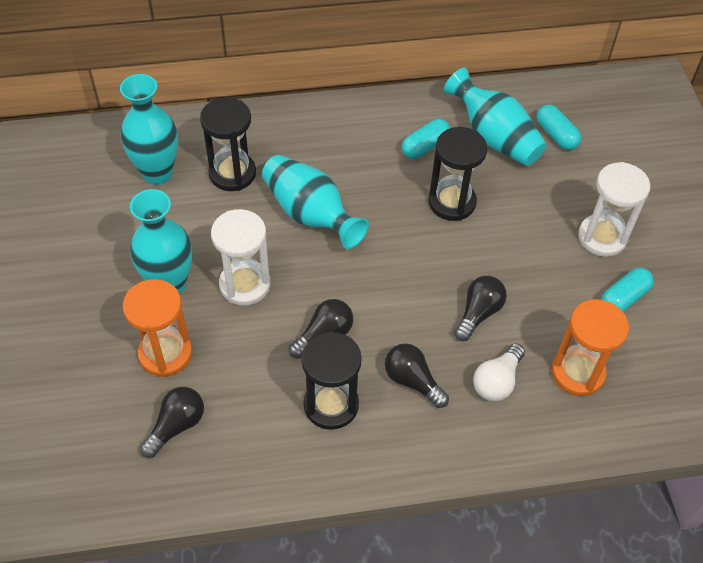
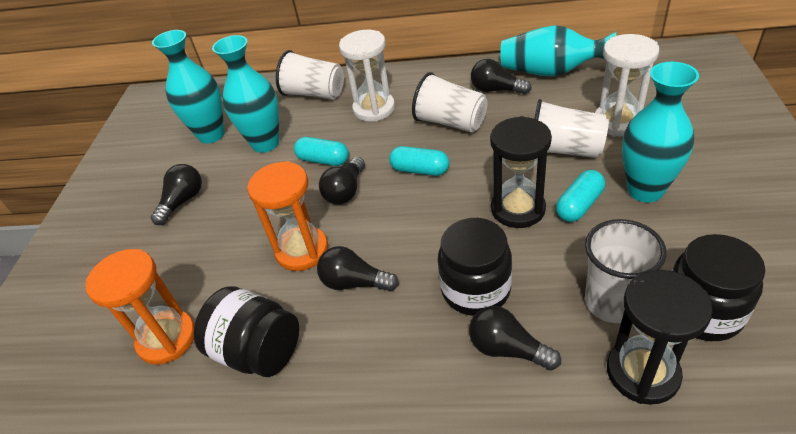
black hourglass: 3 -> 2
black jar: 0 -> 3
black light bulb: 4 -> 5
white cup: 0 -> 4
white light bulb: 1 -> 0

